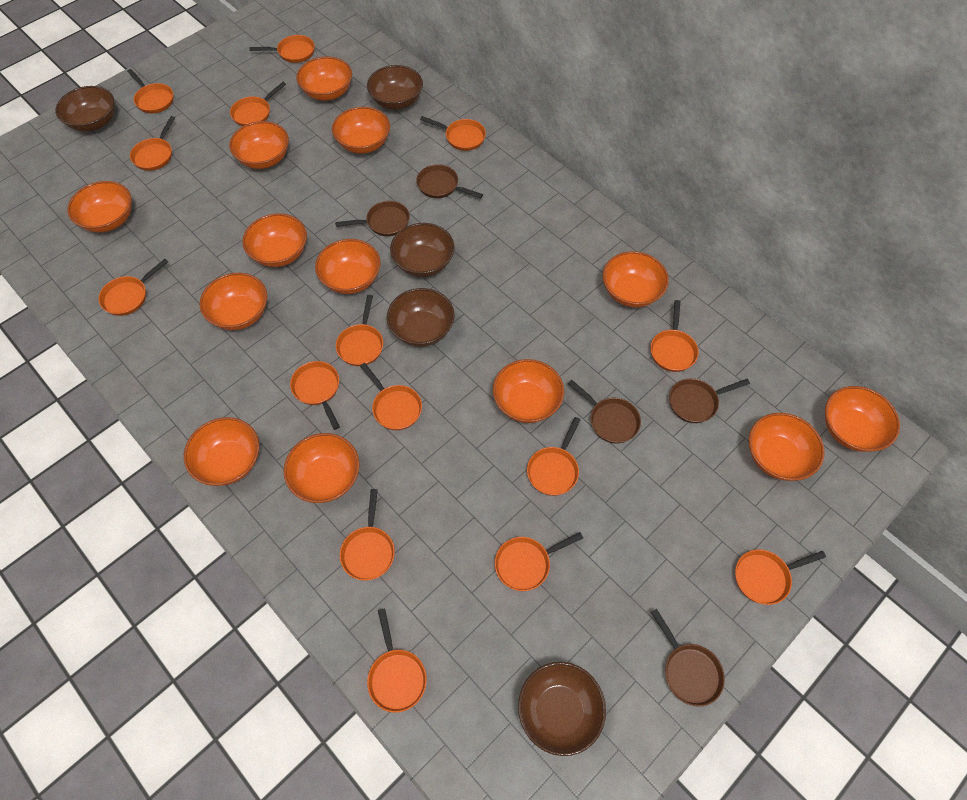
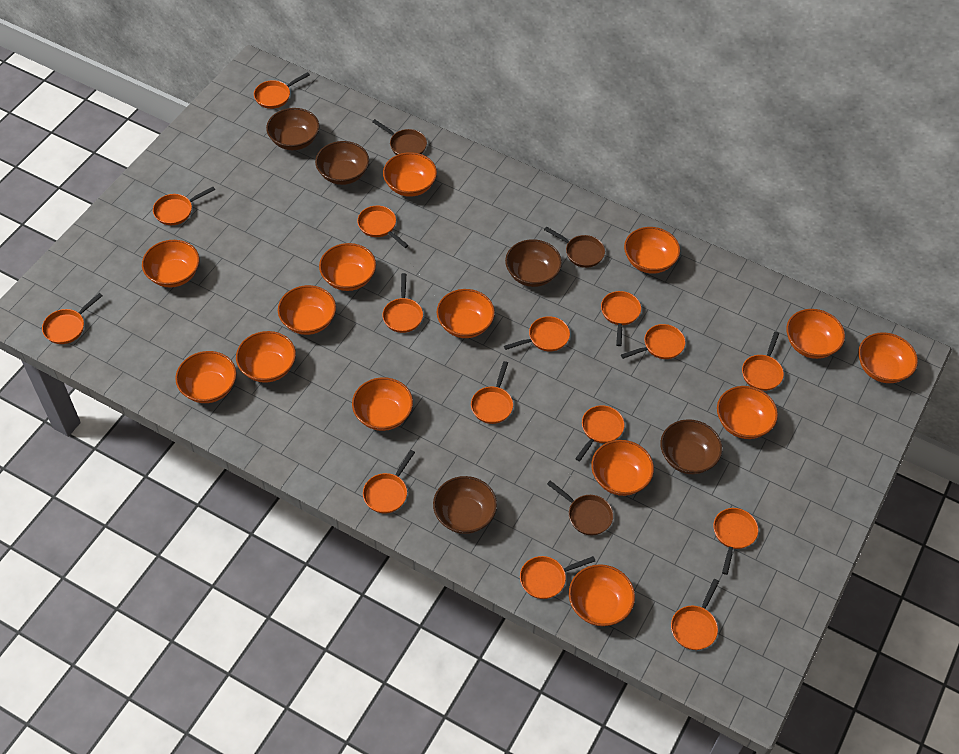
brown pan: 5 -> 3
orange bowl: 13 -> 14

